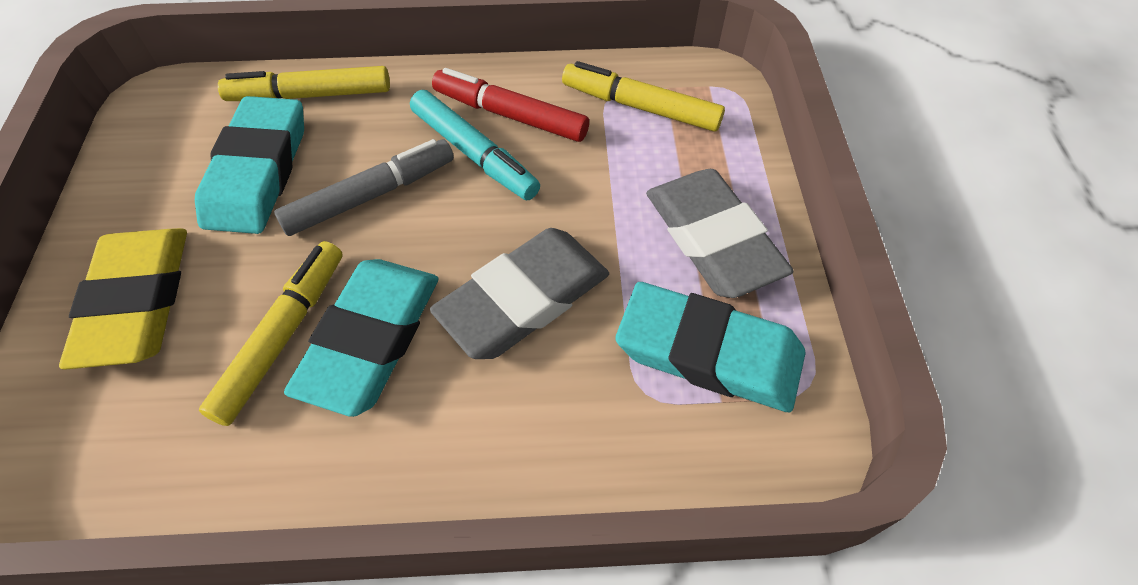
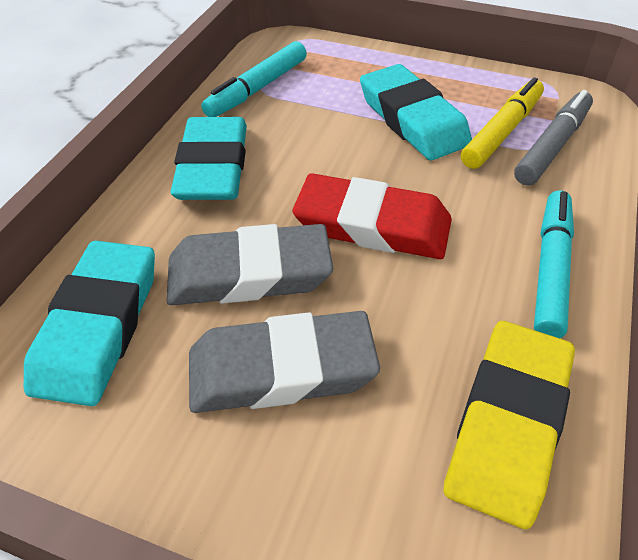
red eraser: 0 -> 1
red marker: 1 -> 0
turquoise marker: 1 -> 2
yellow marker: 3 -> 1

